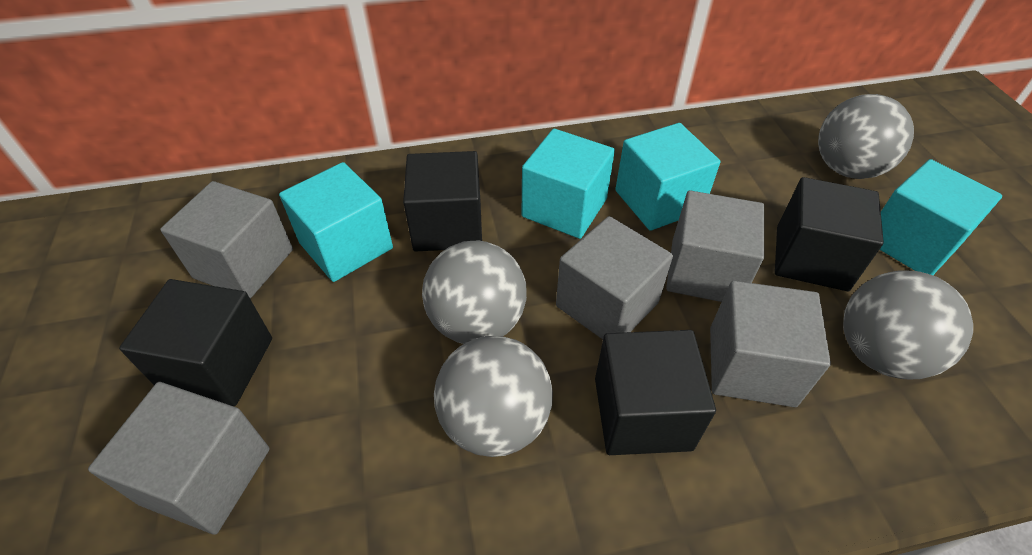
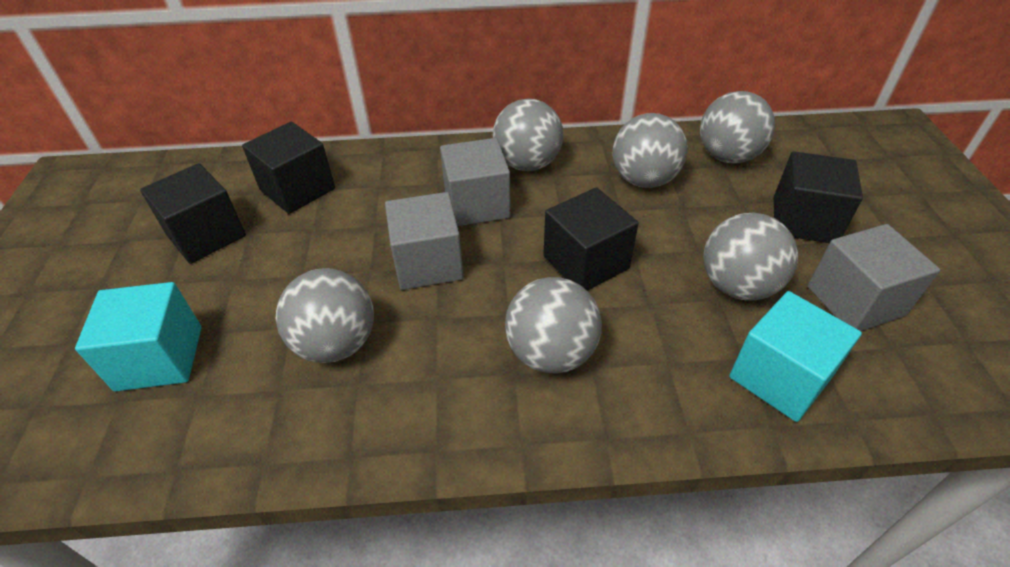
grey ball: 4 -> 6
grey cube: 5 -> 3
turquoise cube: 4 -> 2

